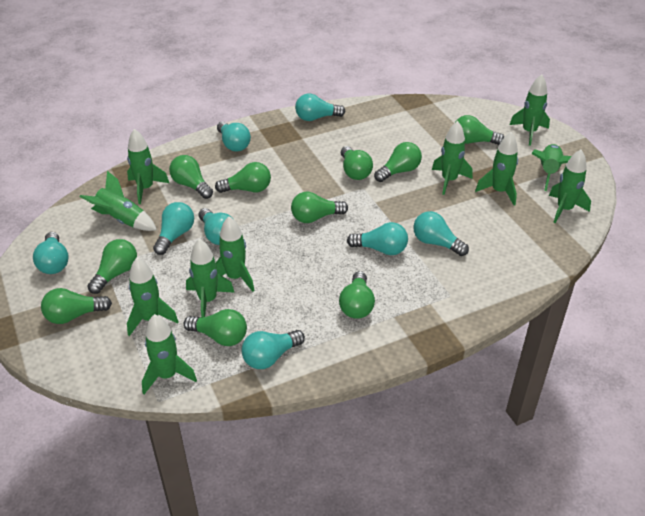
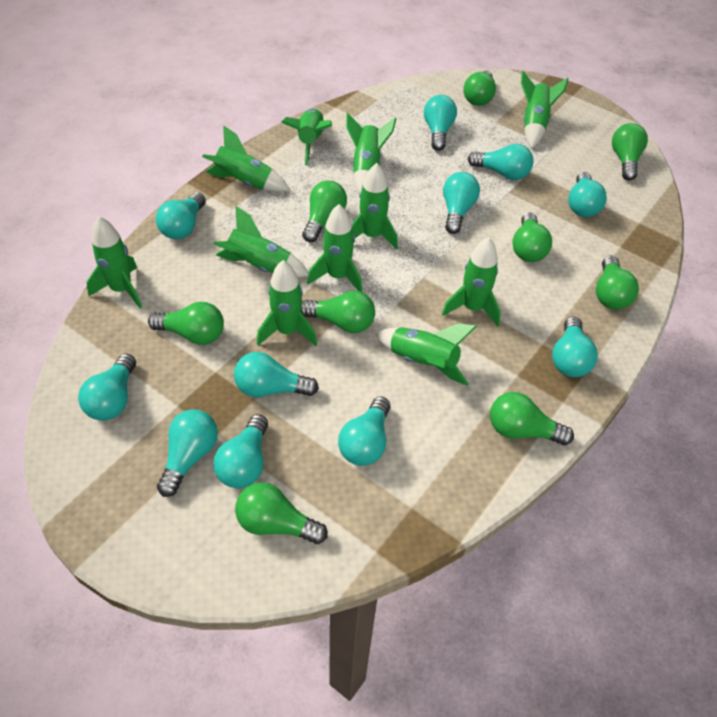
green light bulb: 10 -> 9
turquoise light bulb: 8 -> 11

